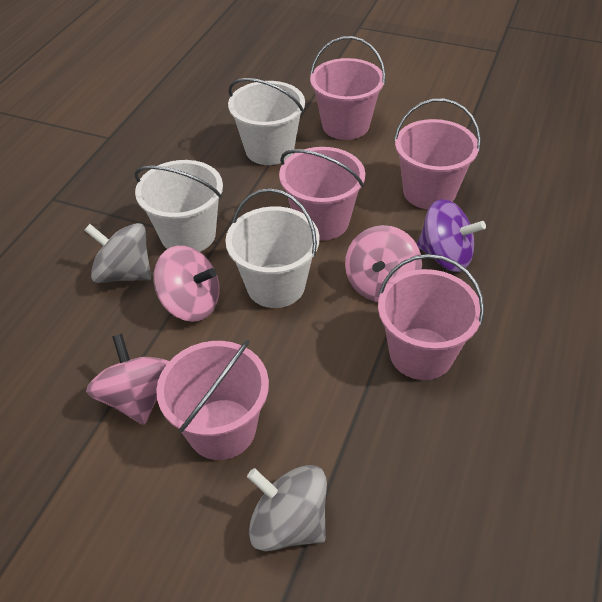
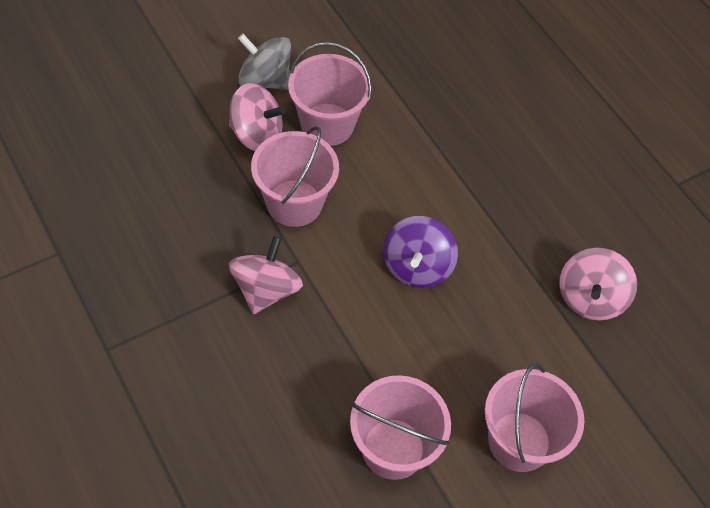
grey spinning top: 2 -> 1
pink bucket: 5 -> 4
white bucket: 3 -> 0

